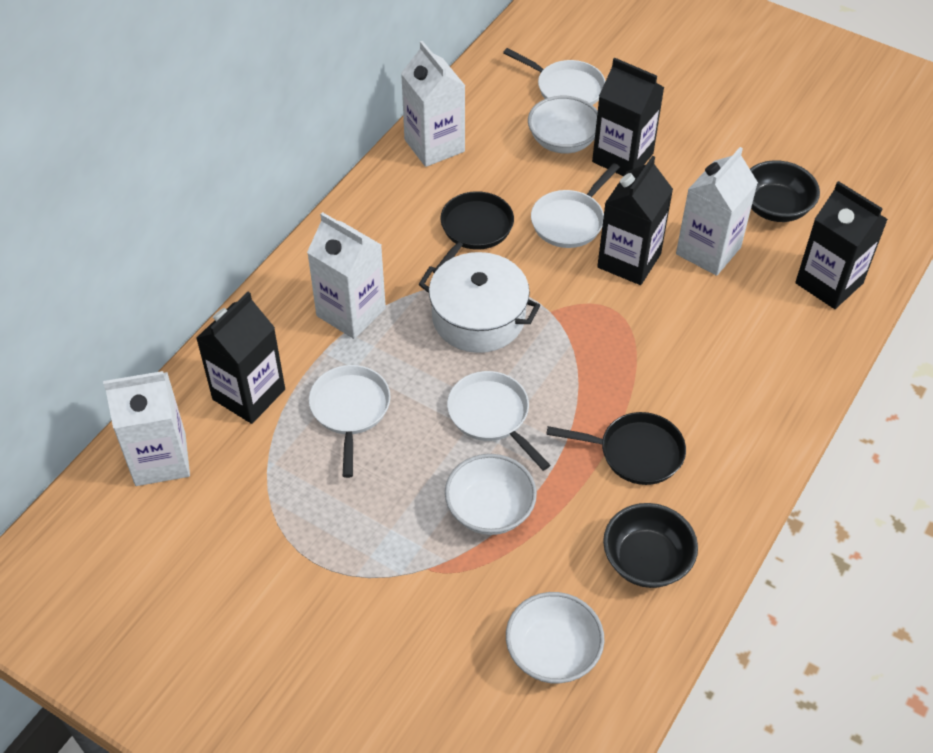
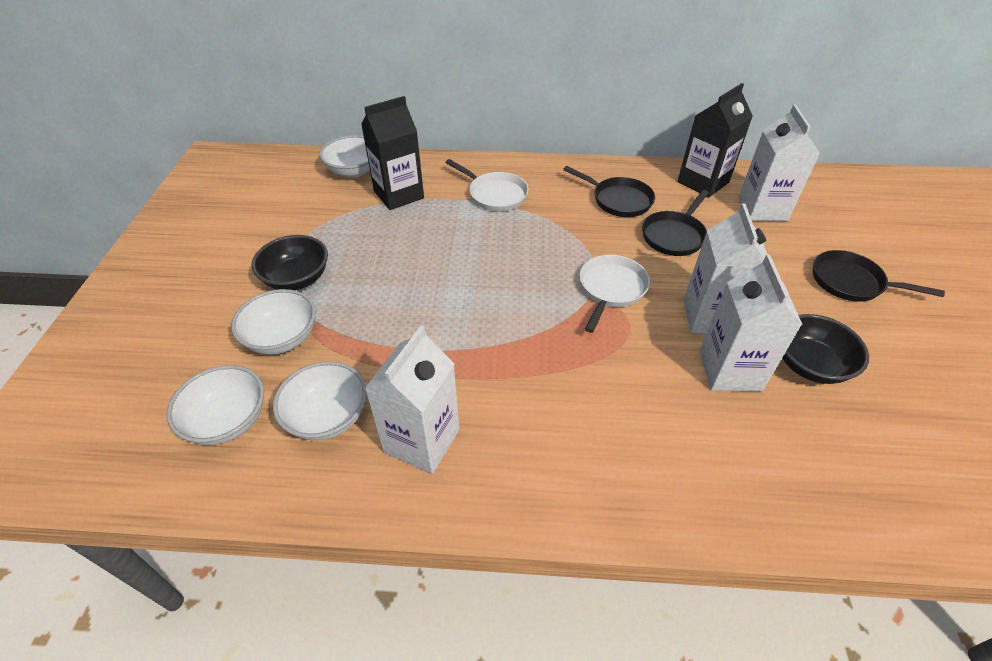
black carton: 4 -> 2
black pan: 2 -> 3
white bowl: 3 -> 4
white pan: 4 -> 2
white pot: 1 -> 0

